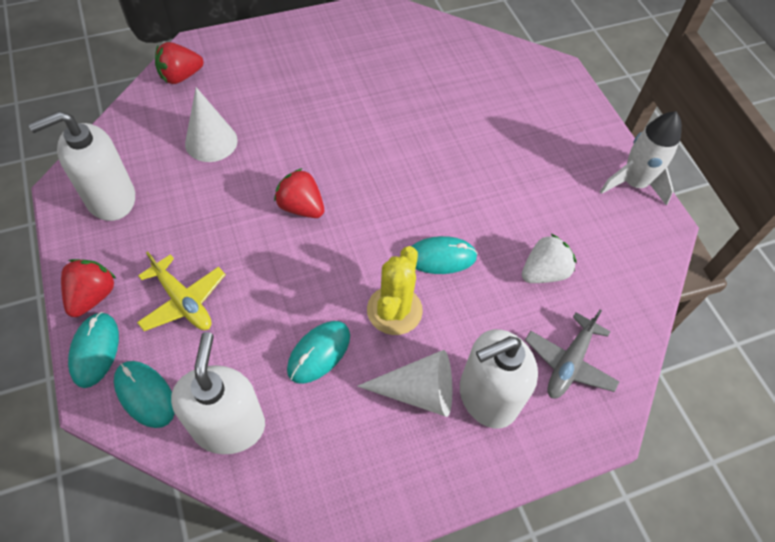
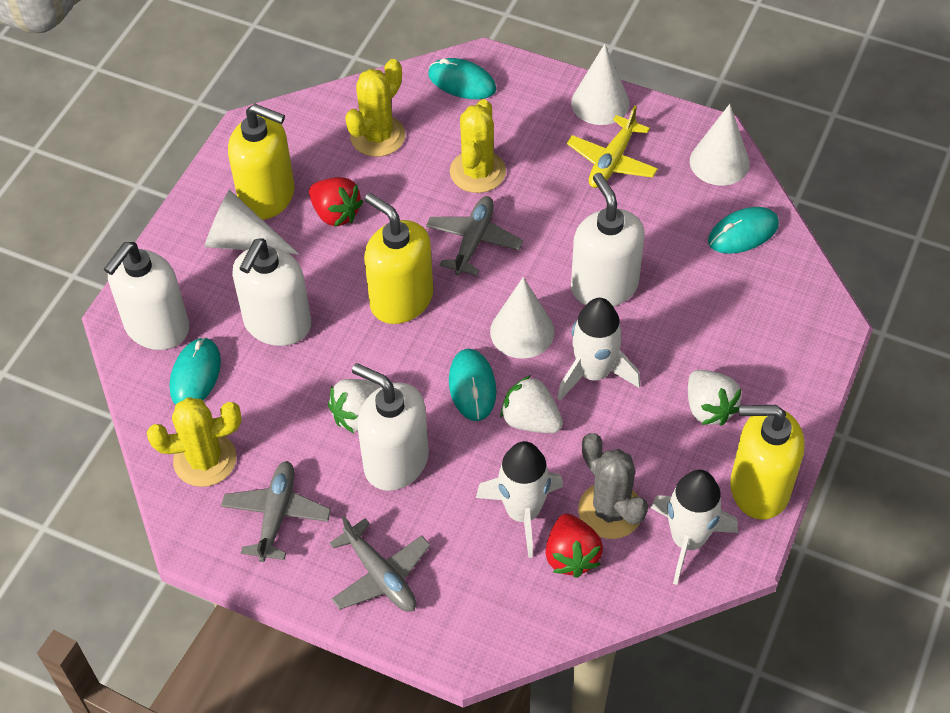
grey cactus: 0 -> 1
grey plane: 1 -> 3
red strawberry: 3 -> 2
white cone: 2 -> 4
white rocket: 1 -> 3
white soap dispenser: 3 -> 4
white strawberry: 1 -> 3
yellow cactus: 1 -> 3
yellow soap dispenser: 0 -> 3

